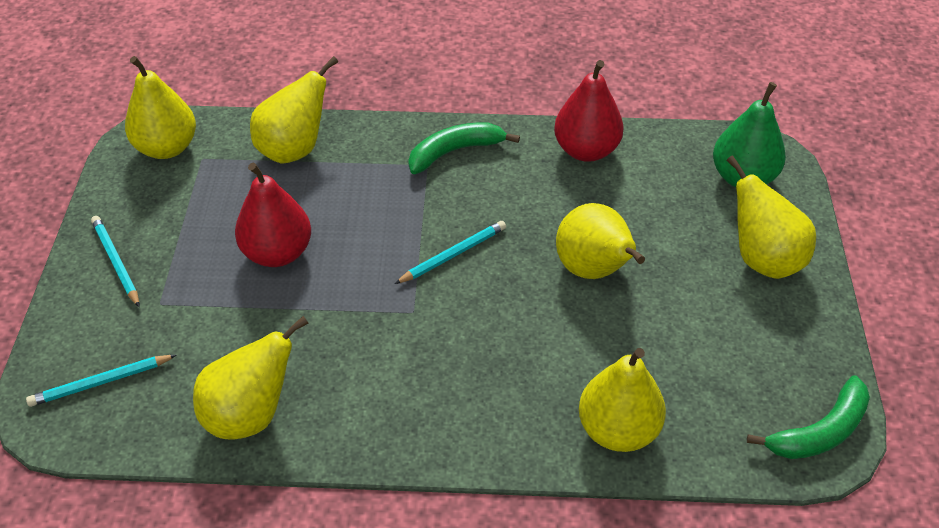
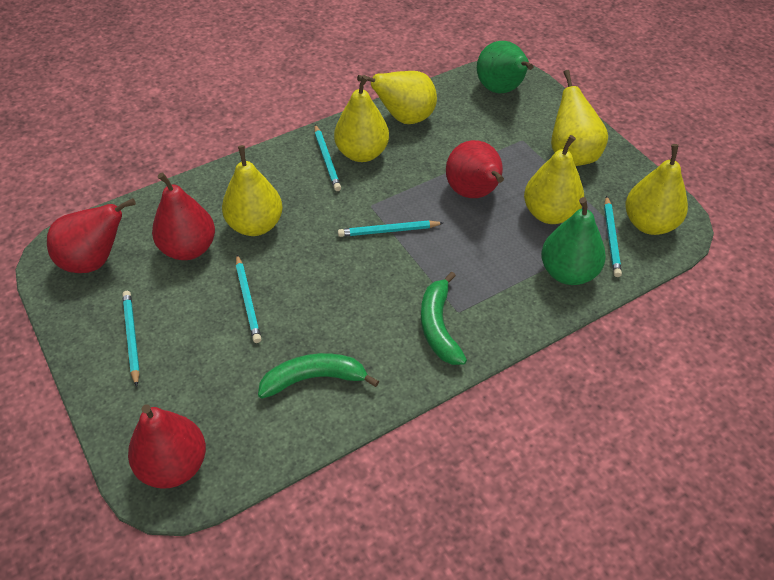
green pear: 1 -> 2
red pear: 2 -> 4
turquoise pencil: 3 -> 5

